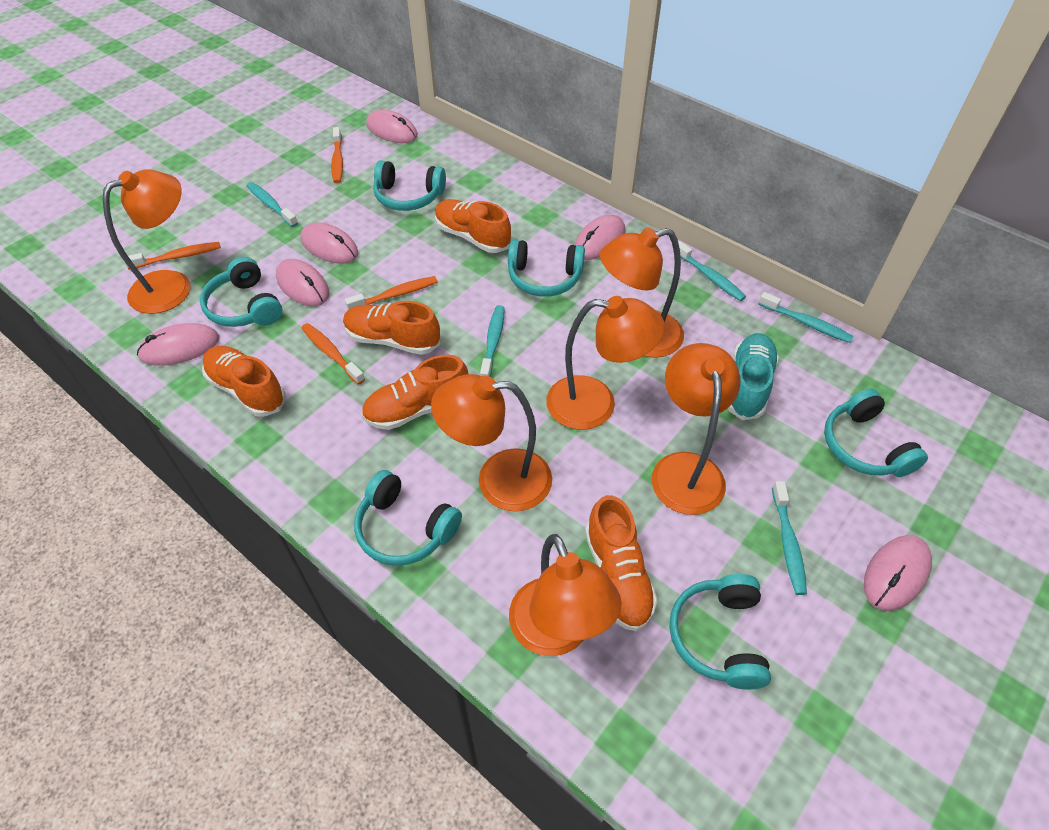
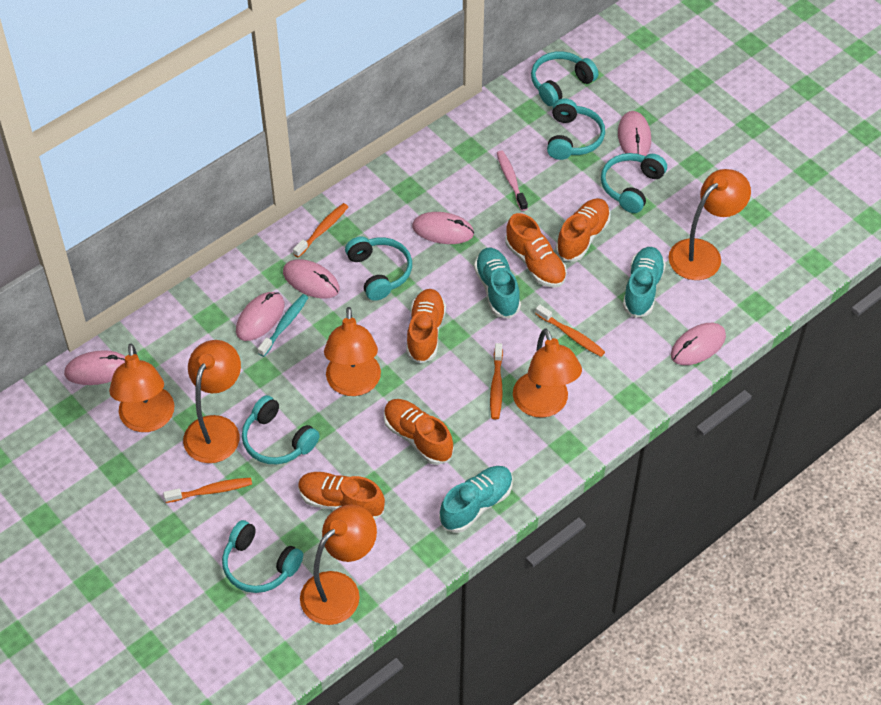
pink toothbrush: 0 -> 1
turquoise shoe: 1 -> 3
turquoise toothbrush: 5 -> 1

